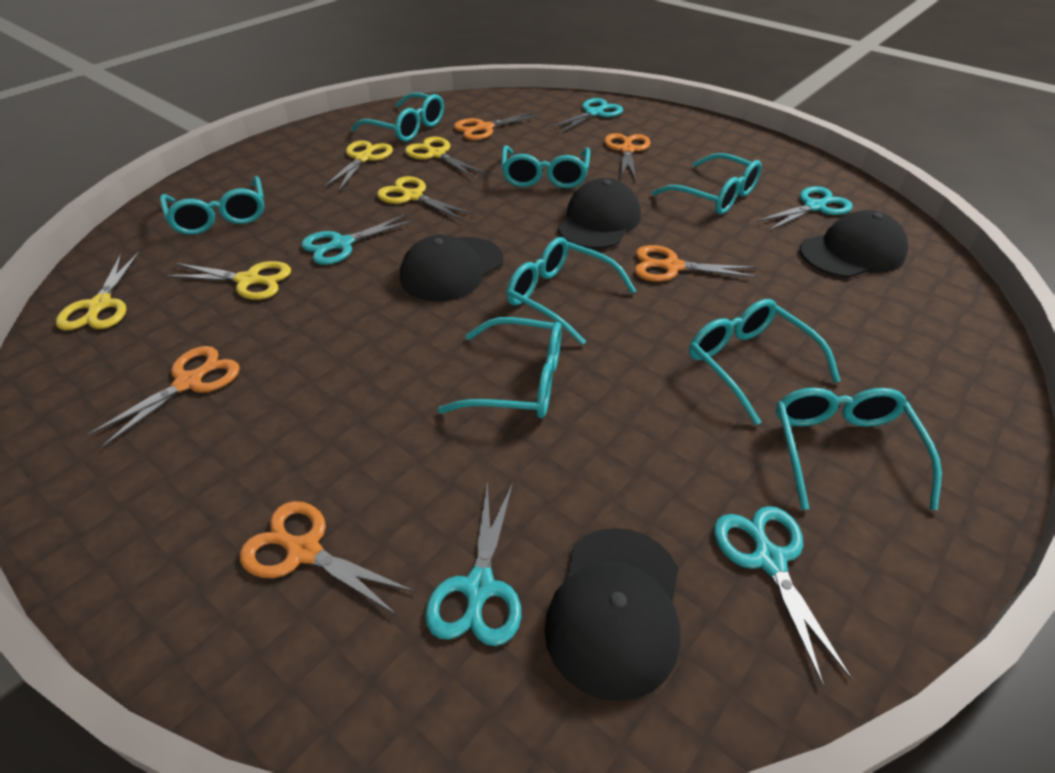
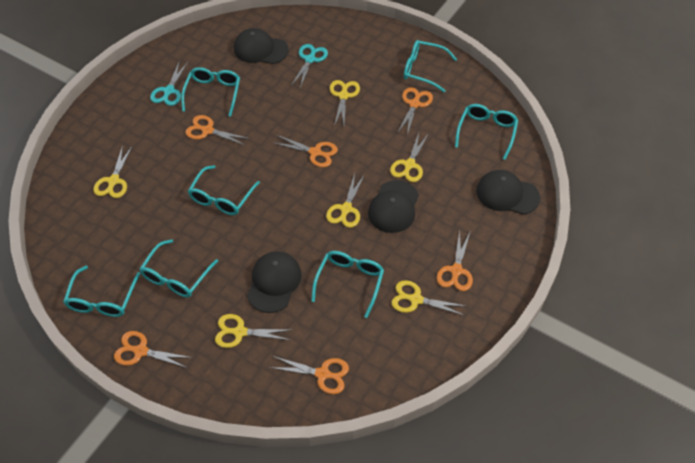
orange scissors: 5 -> 6
turquoise glasses: 8 -> 7
turquoise scissors: 5 -> 2
yellow scissors: 5 -> 6

